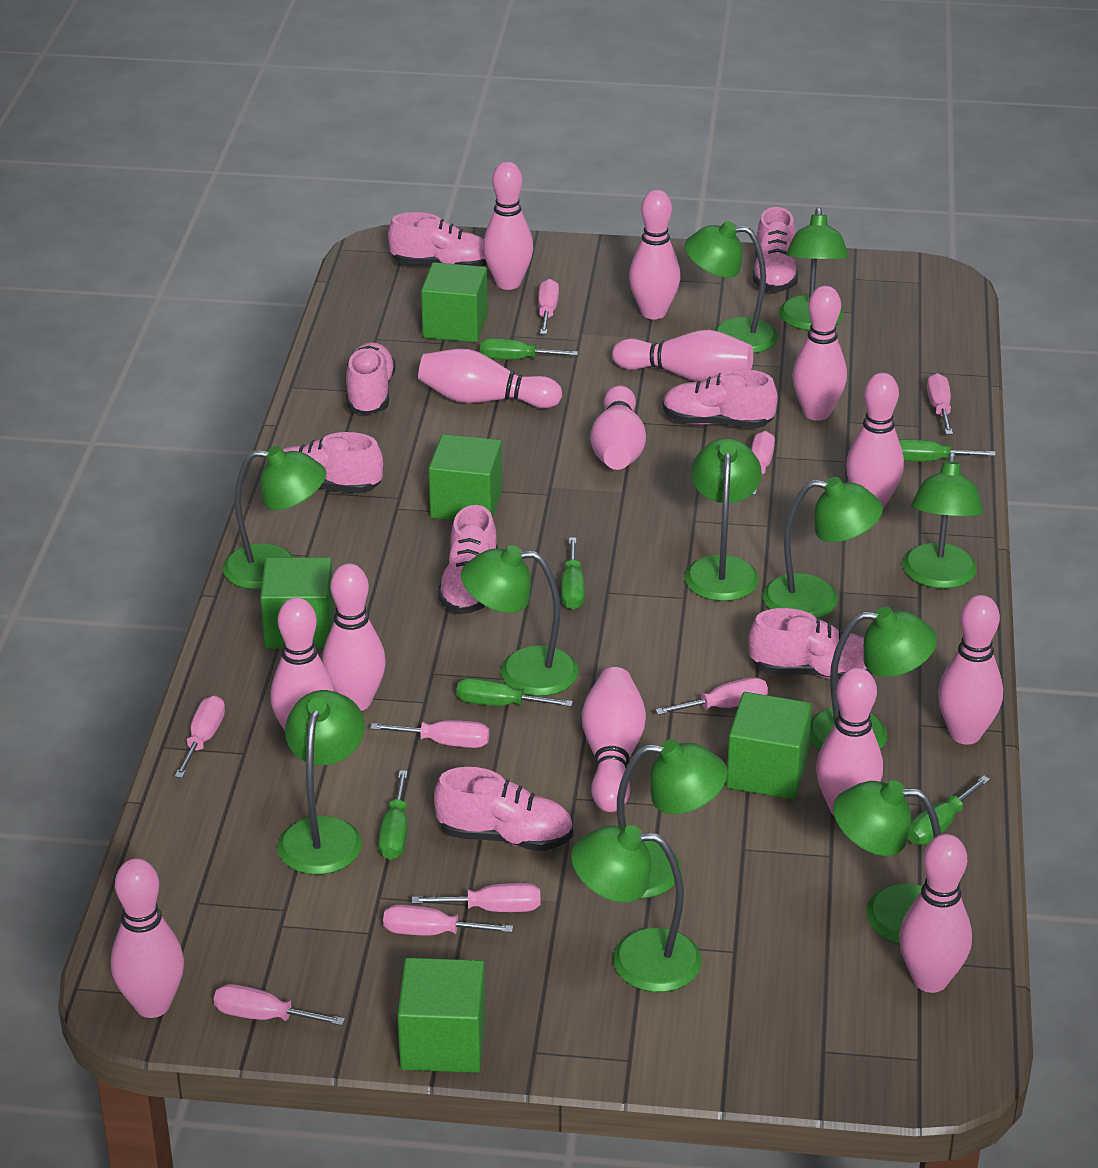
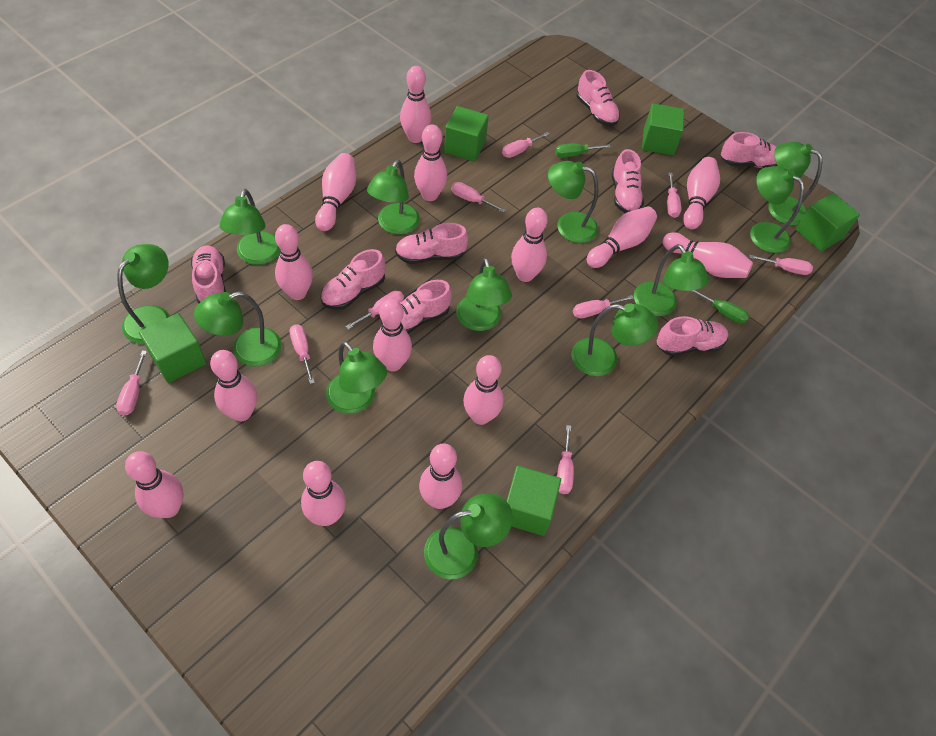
green screwdriver: 6 -> 2

